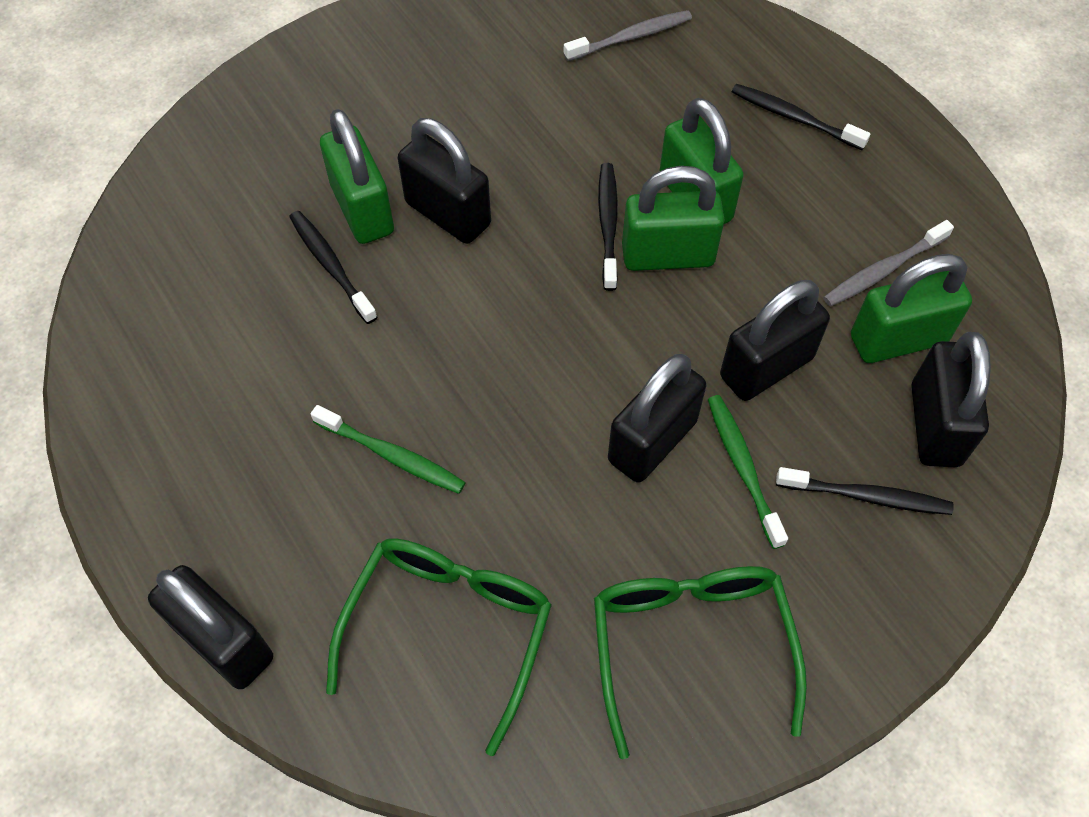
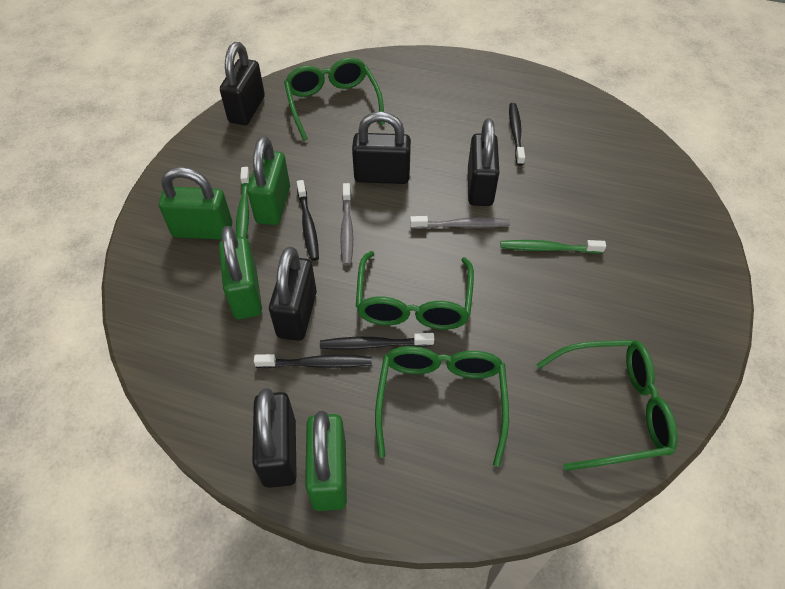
green glasses: 2 -> 4

